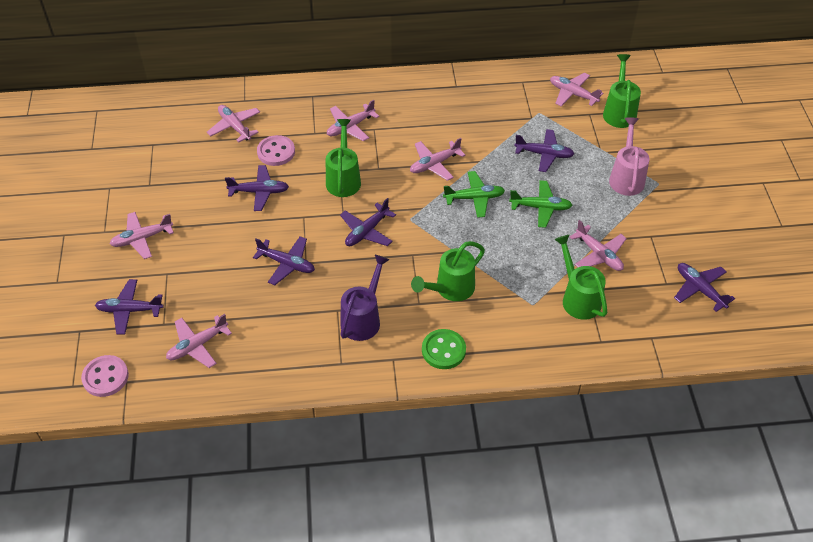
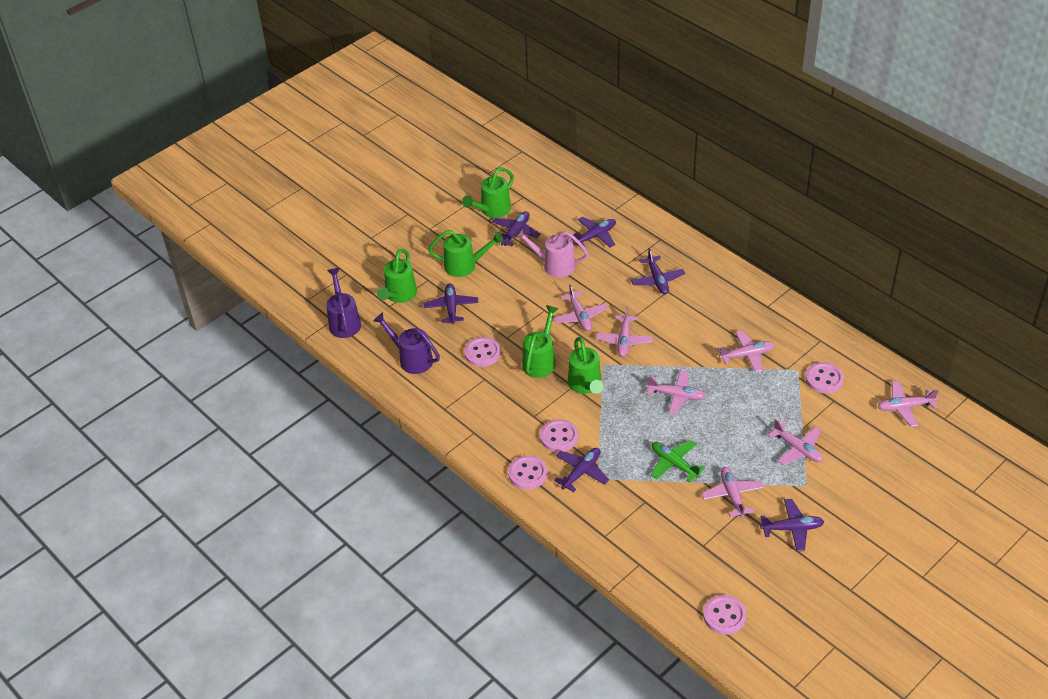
green button: 1 -> 0
green plane: 2 -> 1
green watering can: 4 -> 5
pink button: 2 -> 5
purple watering can: 1 -> 2

